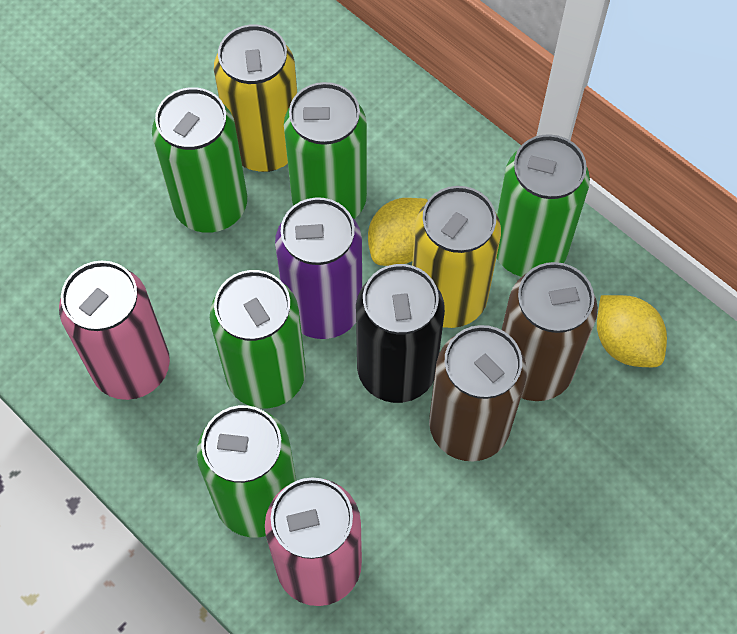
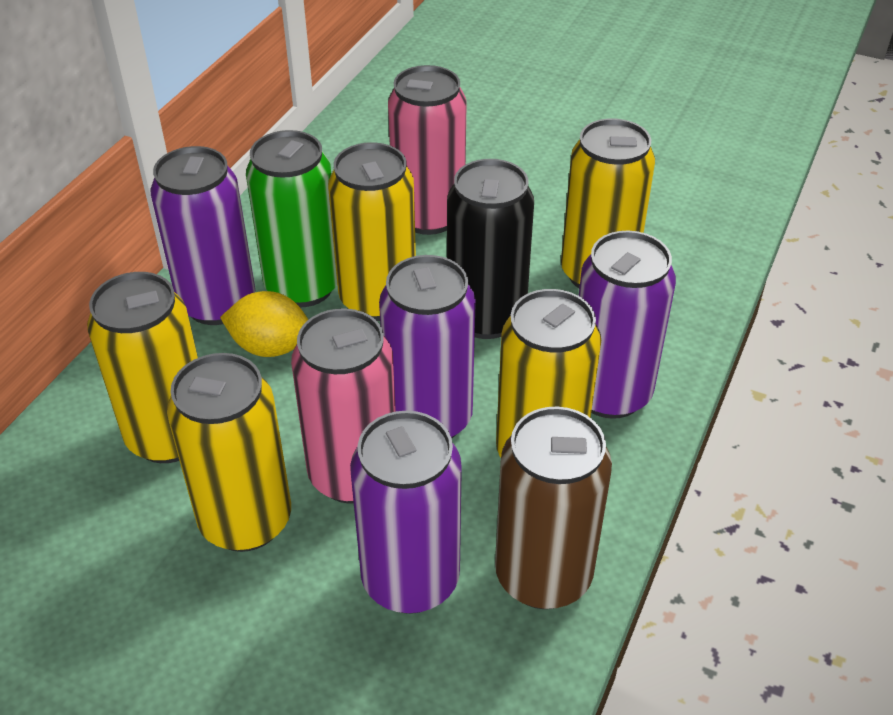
brown can: 2 -> 1
green can: 5 -> 1
purple can: 1 -> 4
yellow can: 2 -> 5
yellow lemon: 2 -> 1

